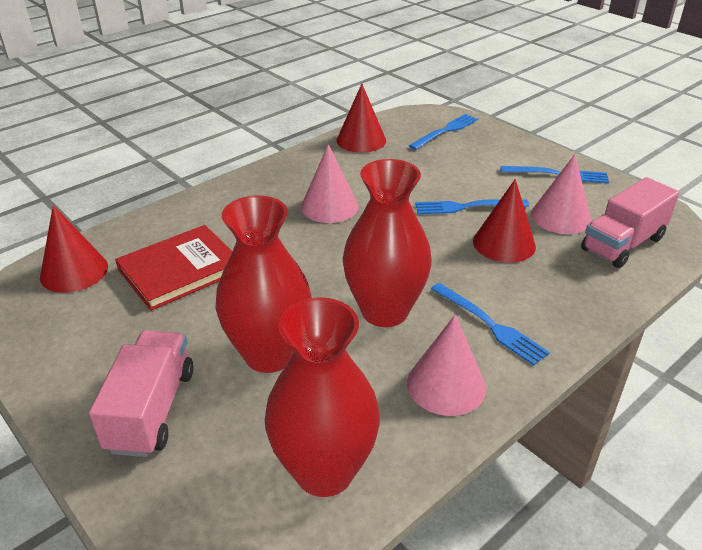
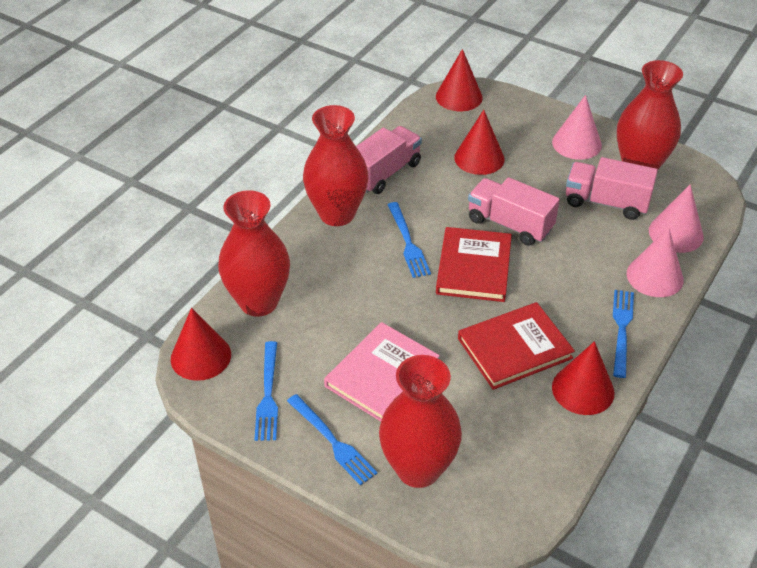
pink book: 0 -> 1
pink truck: 2 -> 3
red book: 1 -> 2
red cone: 3 -> 4
red vase: 3 -> 4

